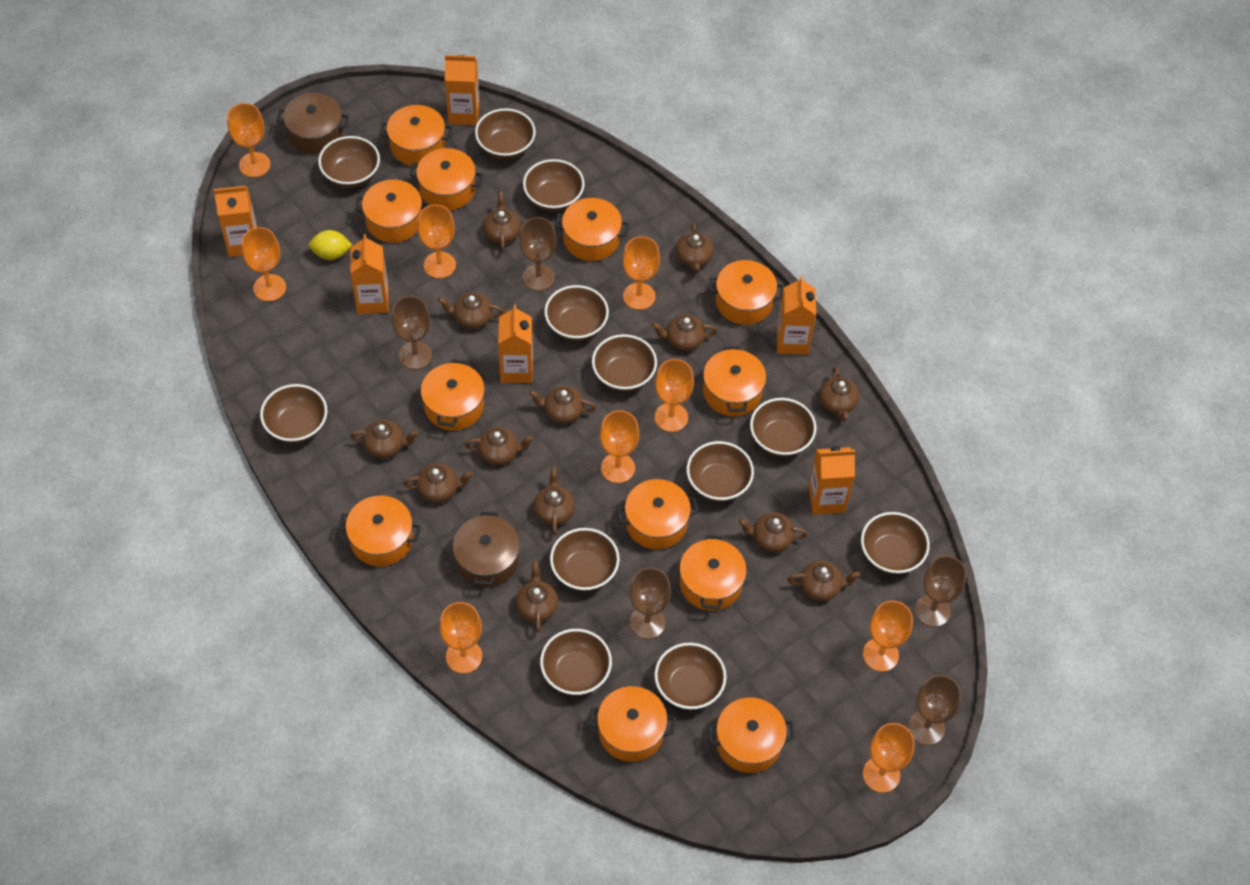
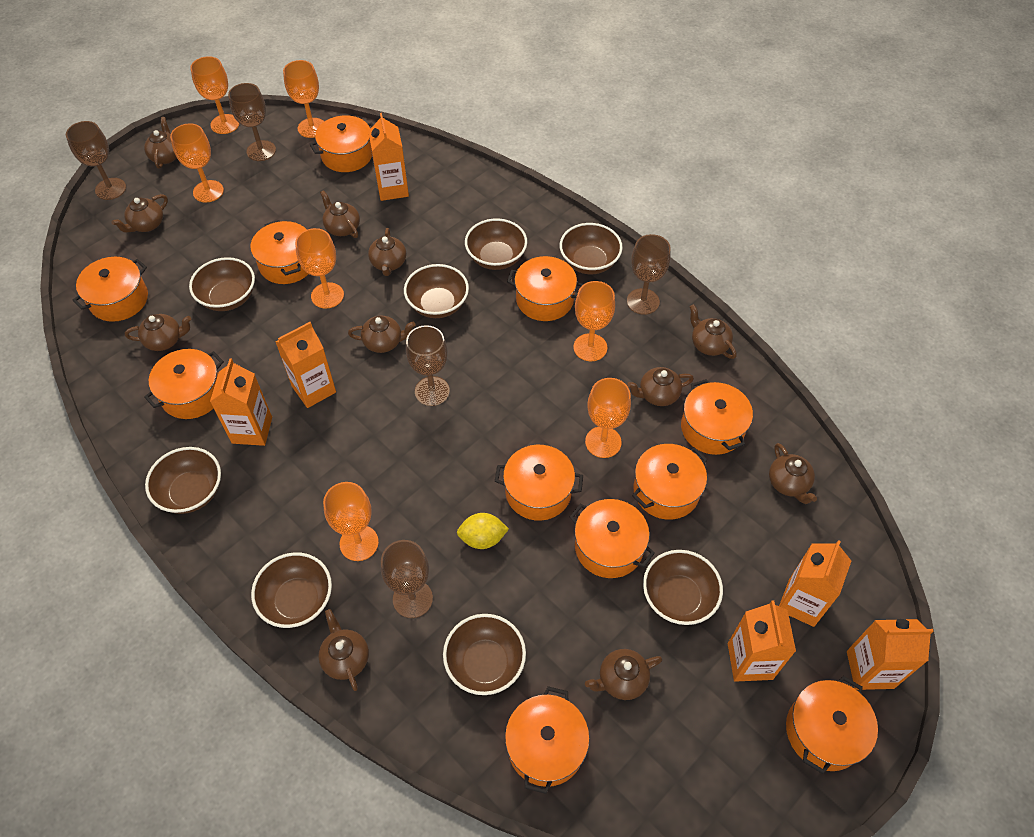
brown bowl: 12 -> 8
brown pot: 2 -> 0
brown teapot: 13 -> 11
orange goblet: 9 -> 7
orange pot: 12 -> 11

